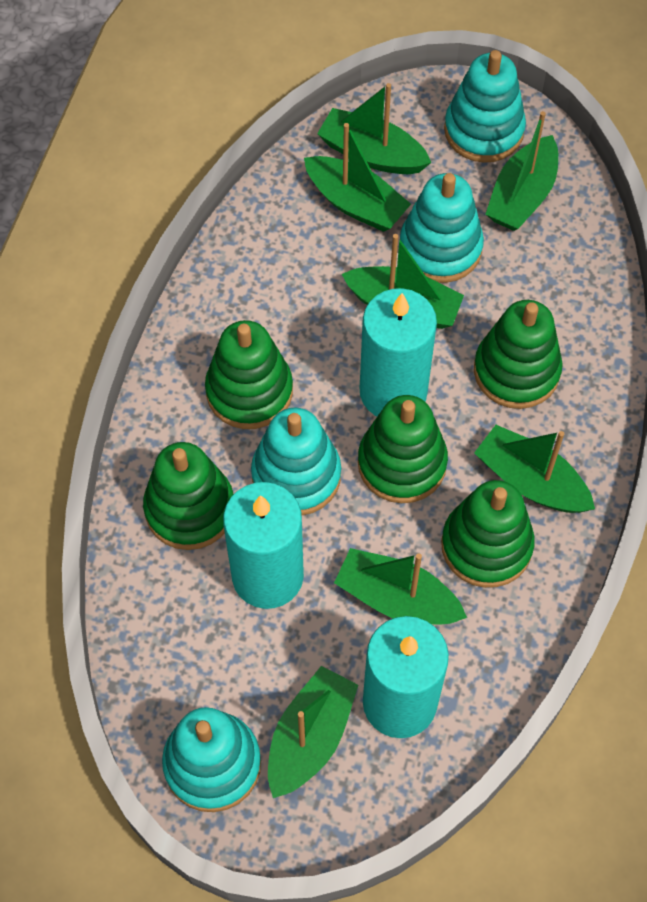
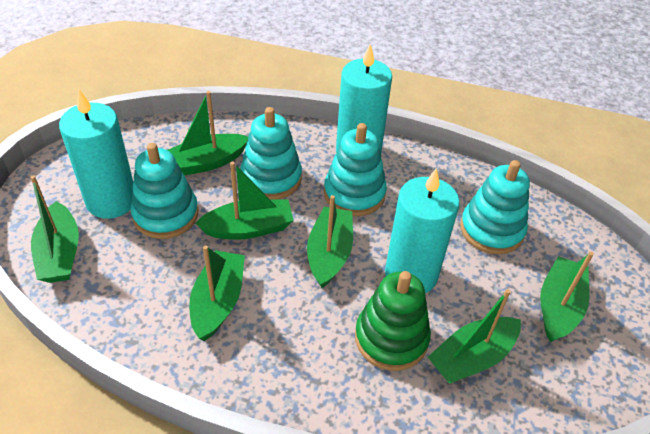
green stacking toy: 5 -> 1

